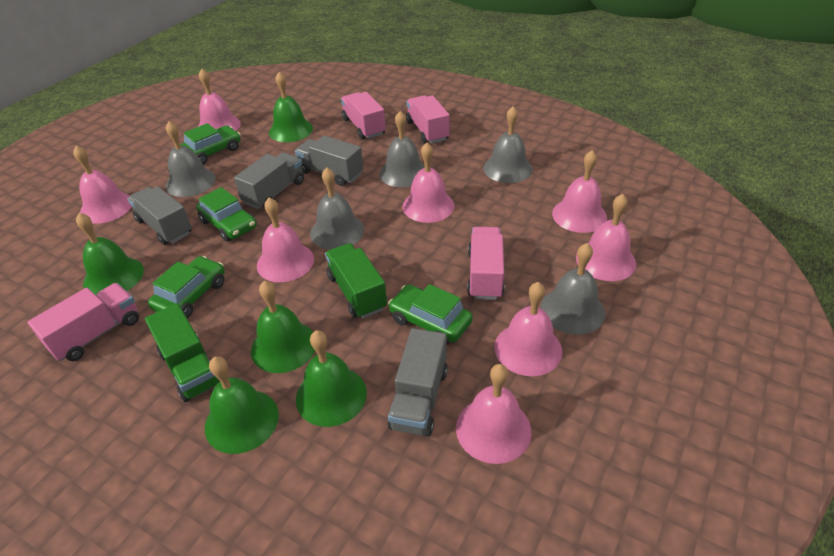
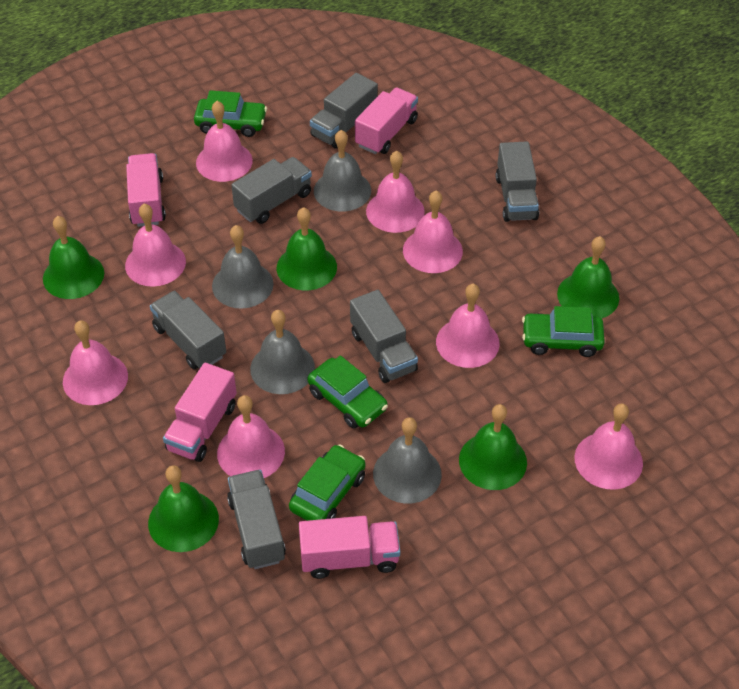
green truck: 2 -> 0
grey bell: 5 -> 4
grey truck: 4 -> 6

